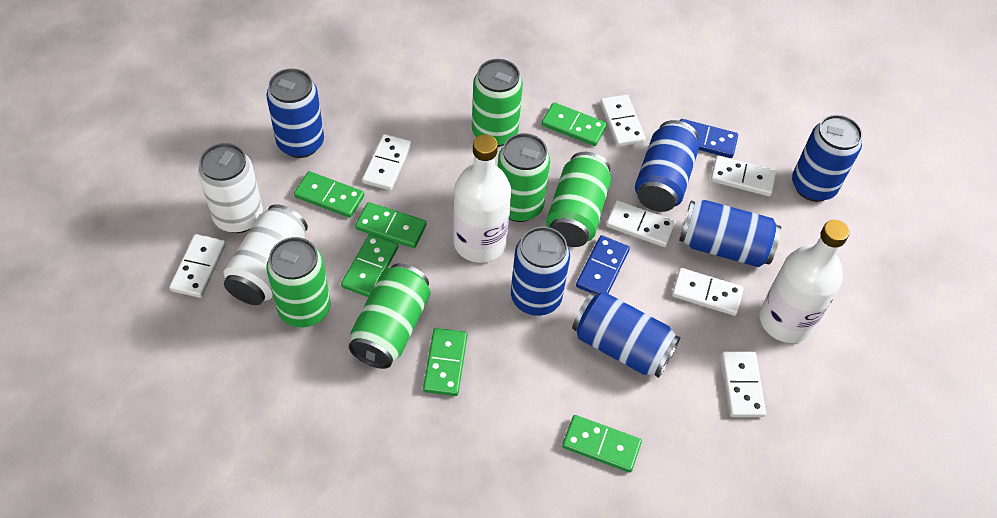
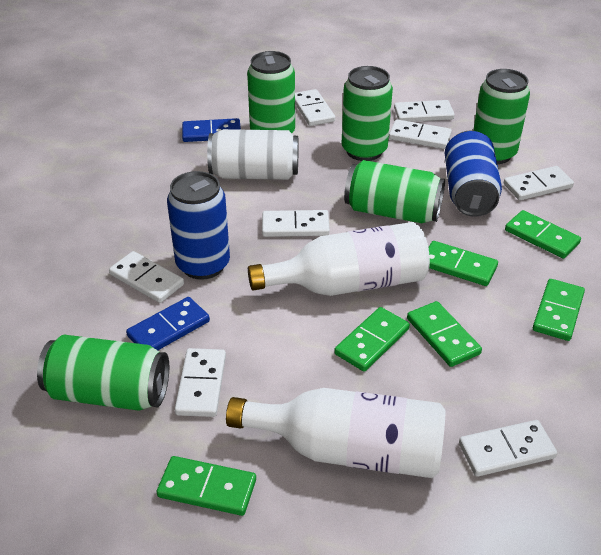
blue can: 6 -> 2
white can: 2 -> 1
white domino: 7 -> 8

